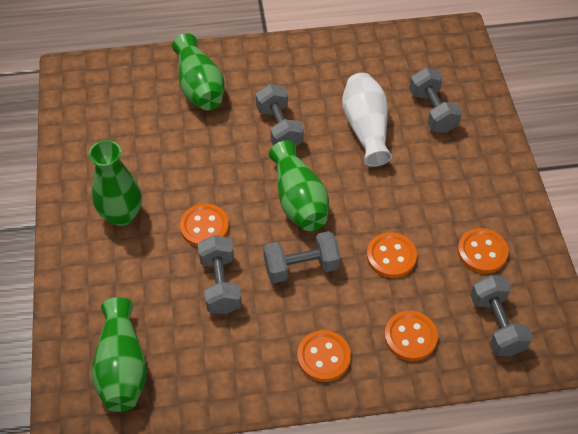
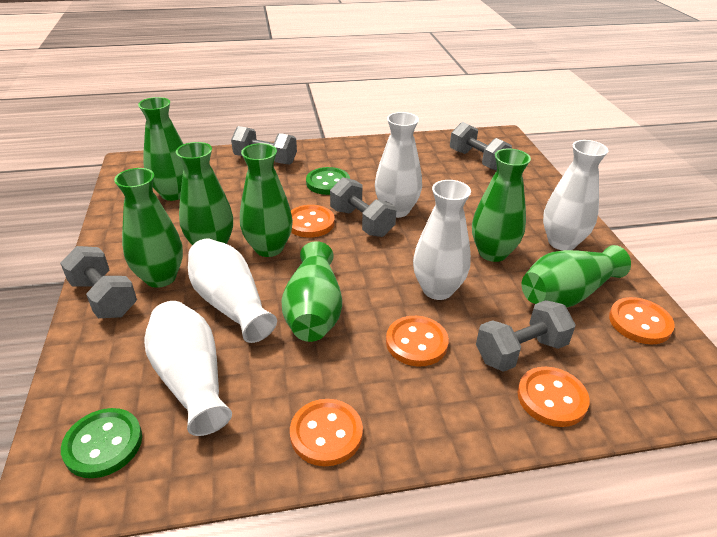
green button: 0 -> 2
green vase: 4 -> 7
white vase: 1 -> 5

